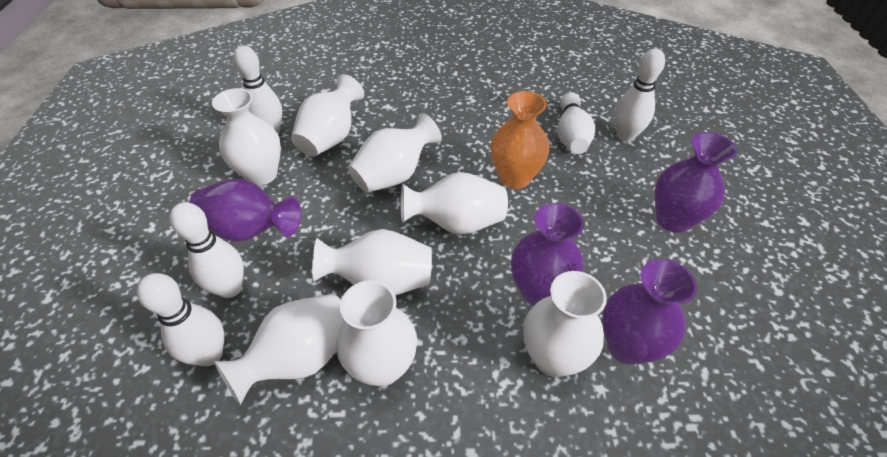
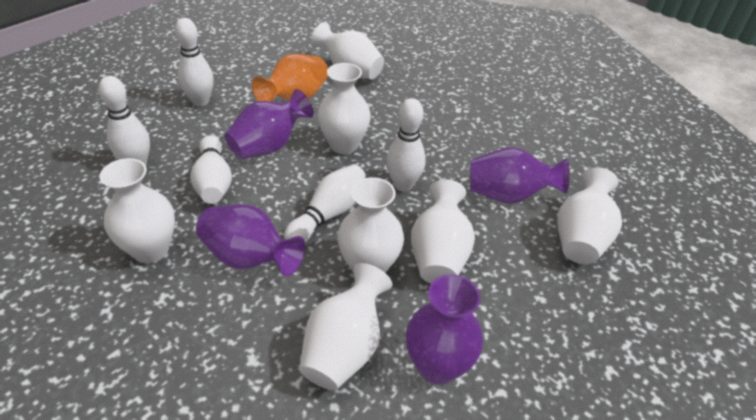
white vase: 8 -> 7

